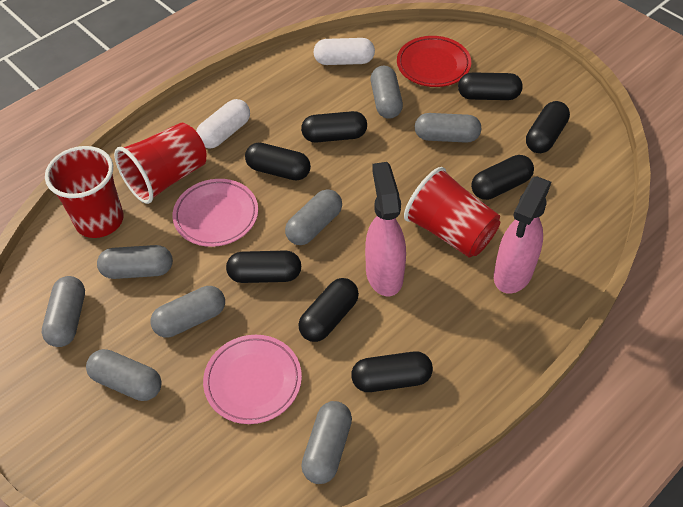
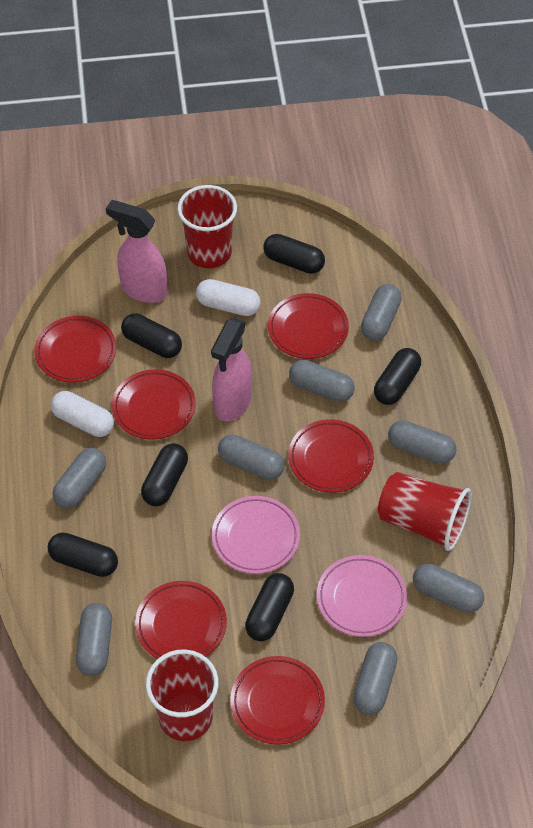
black capsule: 8 -> 6
red plate: 1 -> 6

